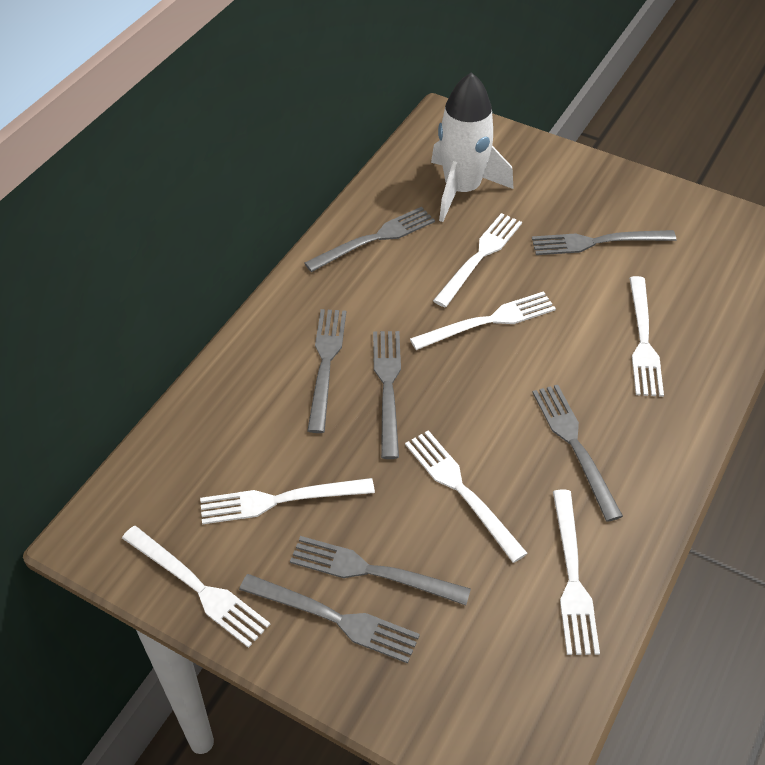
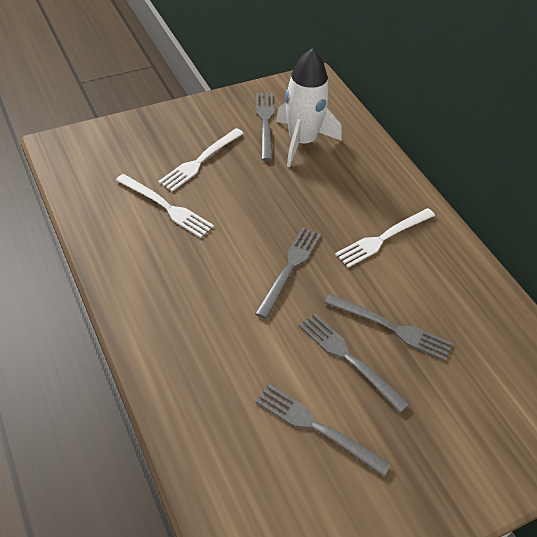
grey fork: 7 -> 5
white fork: 7 -> 3

